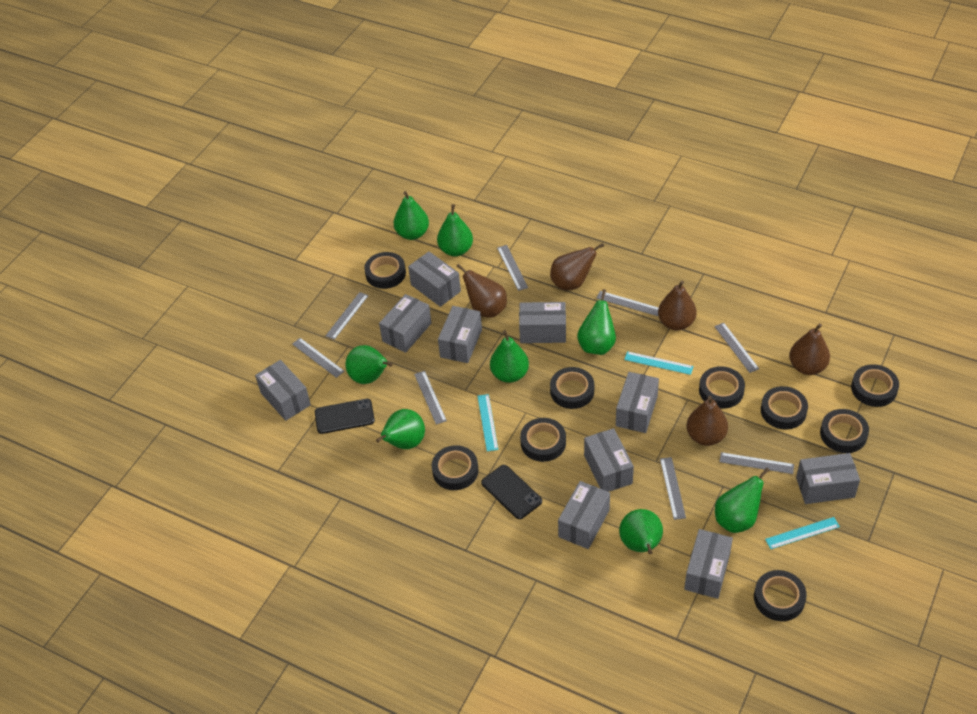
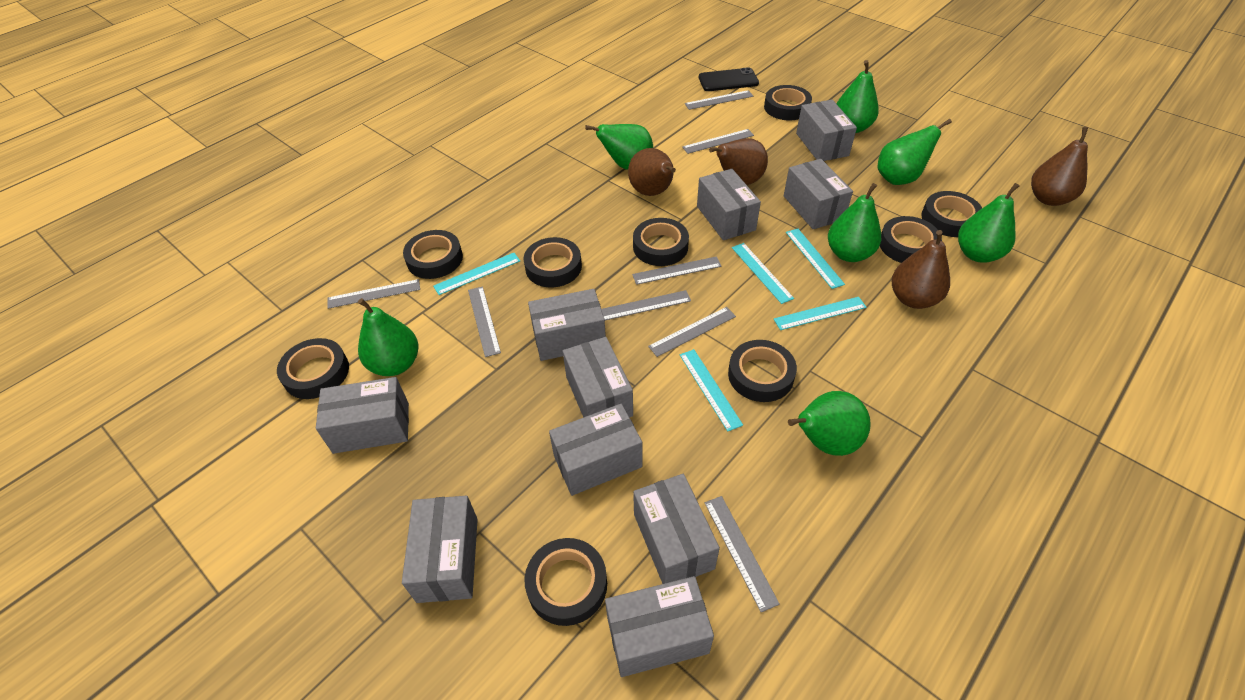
black phone: 2 -> 1
brown pear: 5 -> 4
green pear: 8 -> 7
turquoise ruler: 3 -> 5

